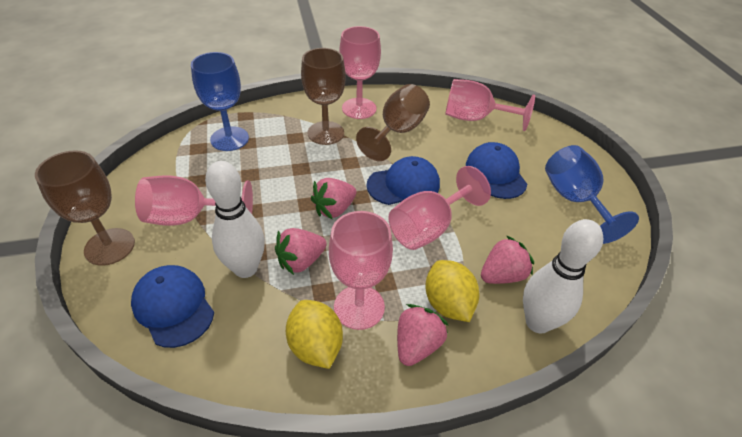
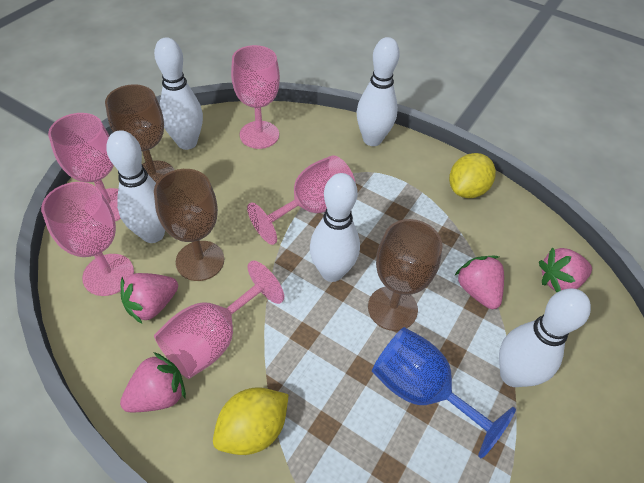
blue cap: 3 -> 0
blue goblet: 2 -> 1
white bowling pin: 2 -> 5

